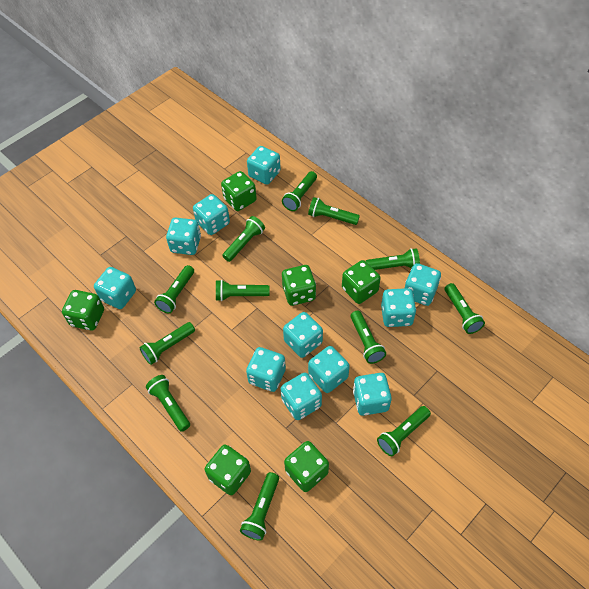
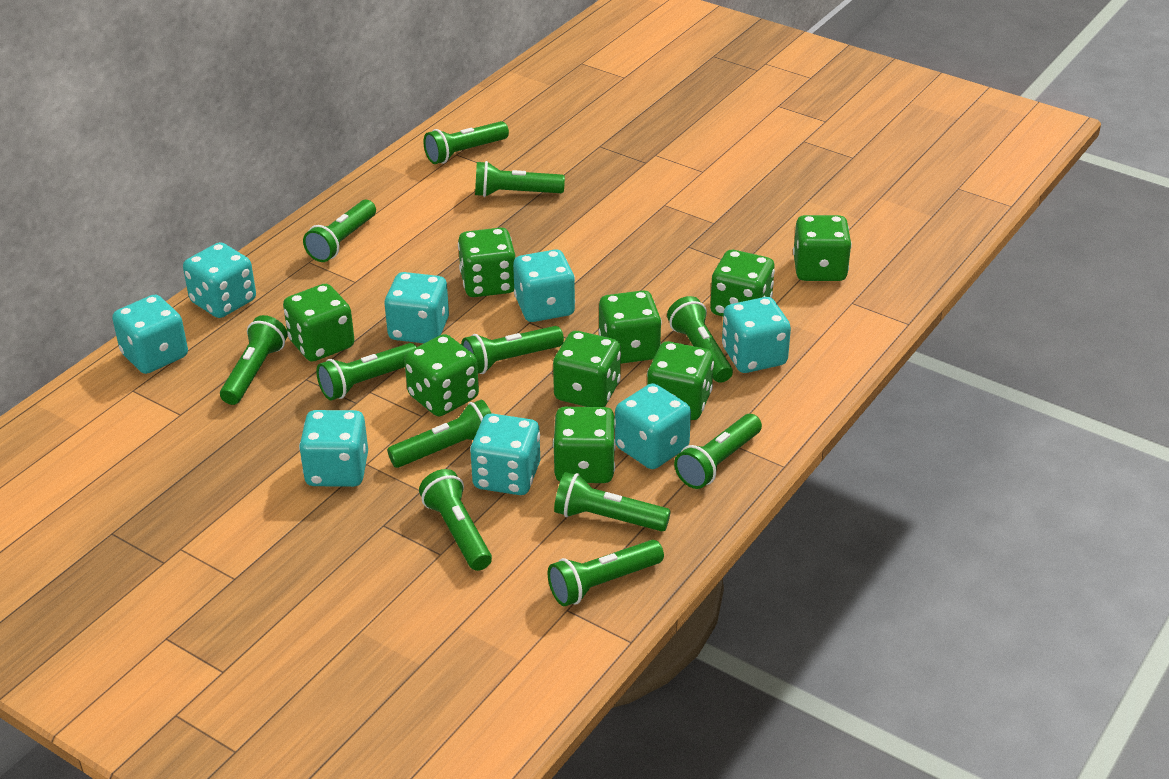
green dice: 6 -> 9
turquoise dice: 11 -> 8

